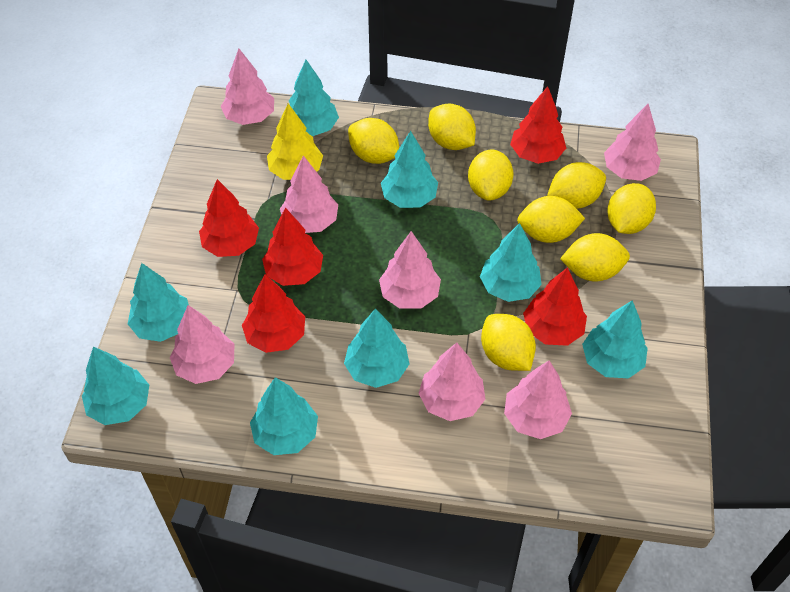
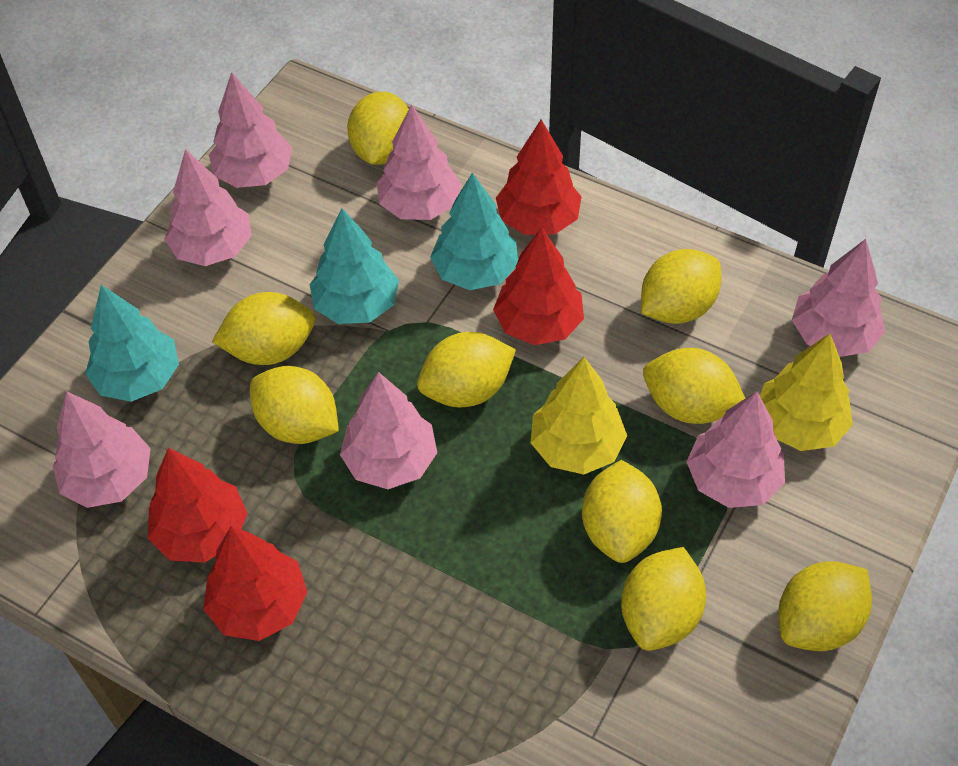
red tree: 5 -> 4
turquoise tree: 8 -> 3
yellow lemon: 8 -> 9
yellow tree: 1 -> 2

